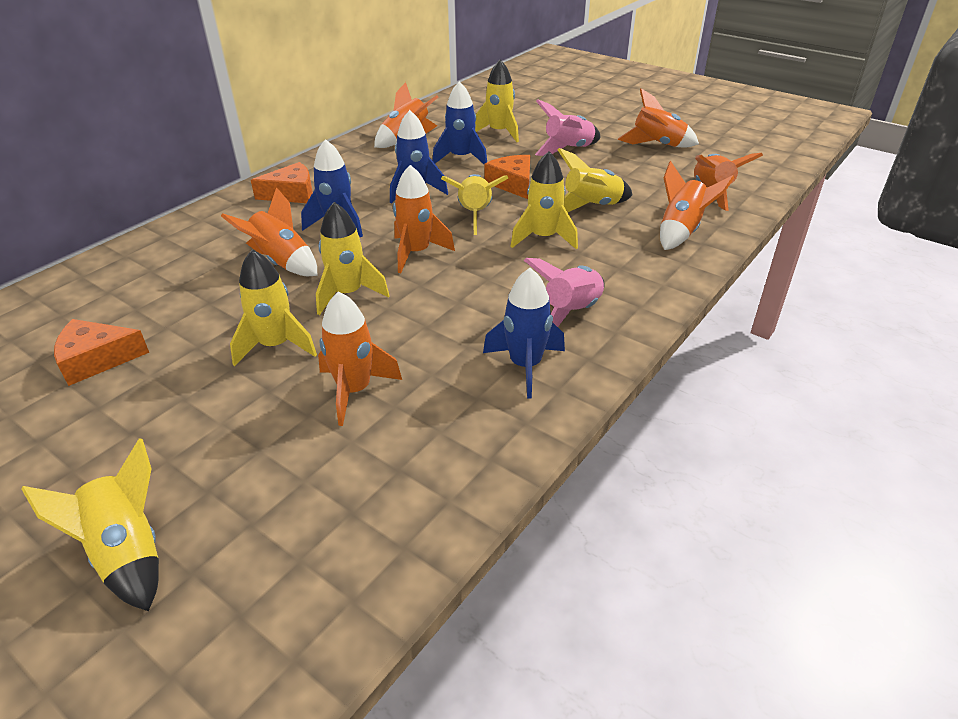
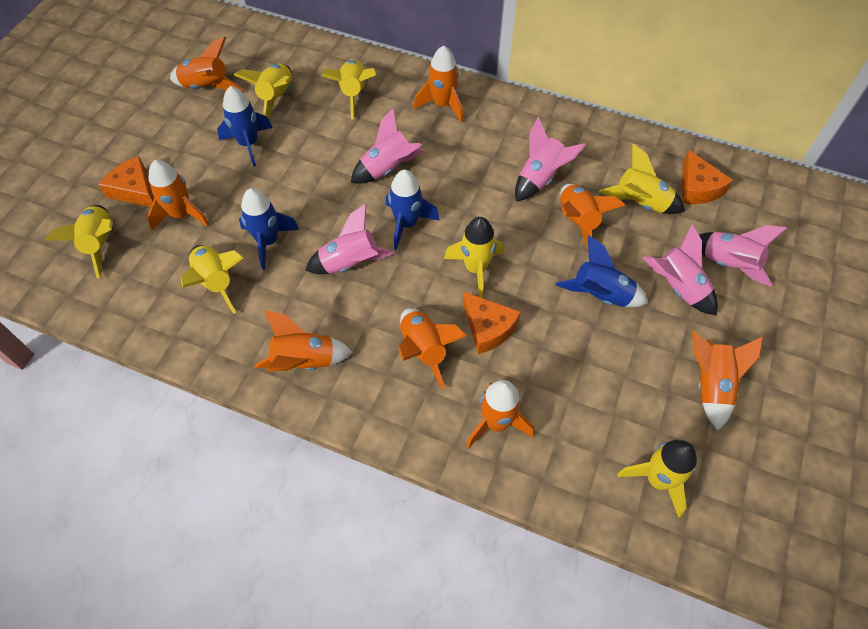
orange rocket: 7 -> 8
pink rocket: 2 -> 5

